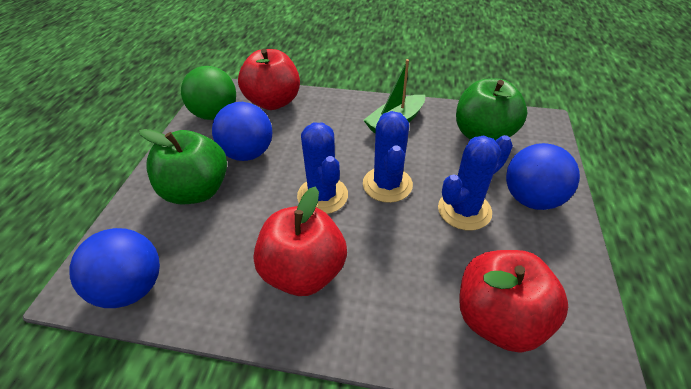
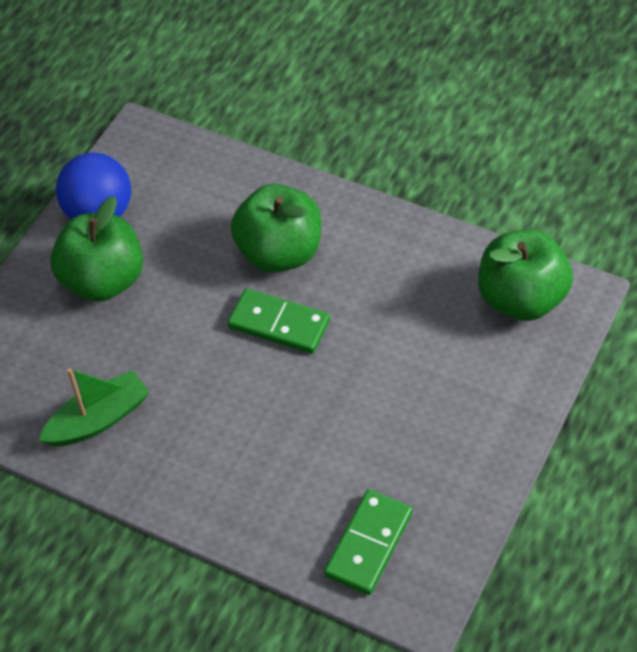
blue ball: 3 -> 1
blue cactus: 3 -> 0
green apple: 2 -> 3
green ball: 1 -> 0
green domino: 0 -> 2
red apple: 3 -> 0

